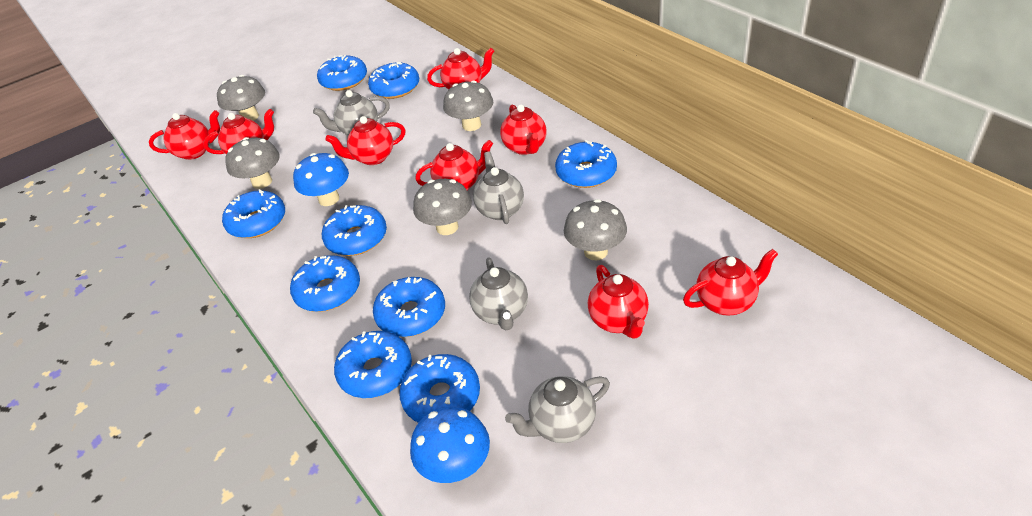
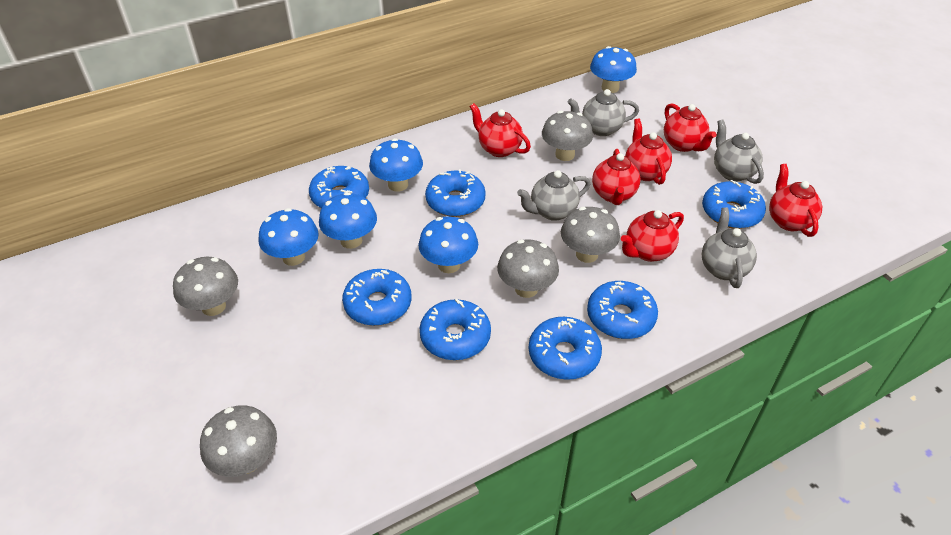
blue donut: 9 -> 7
blue mushroom: 2 -> 5
red teapot: 8 -> 6

